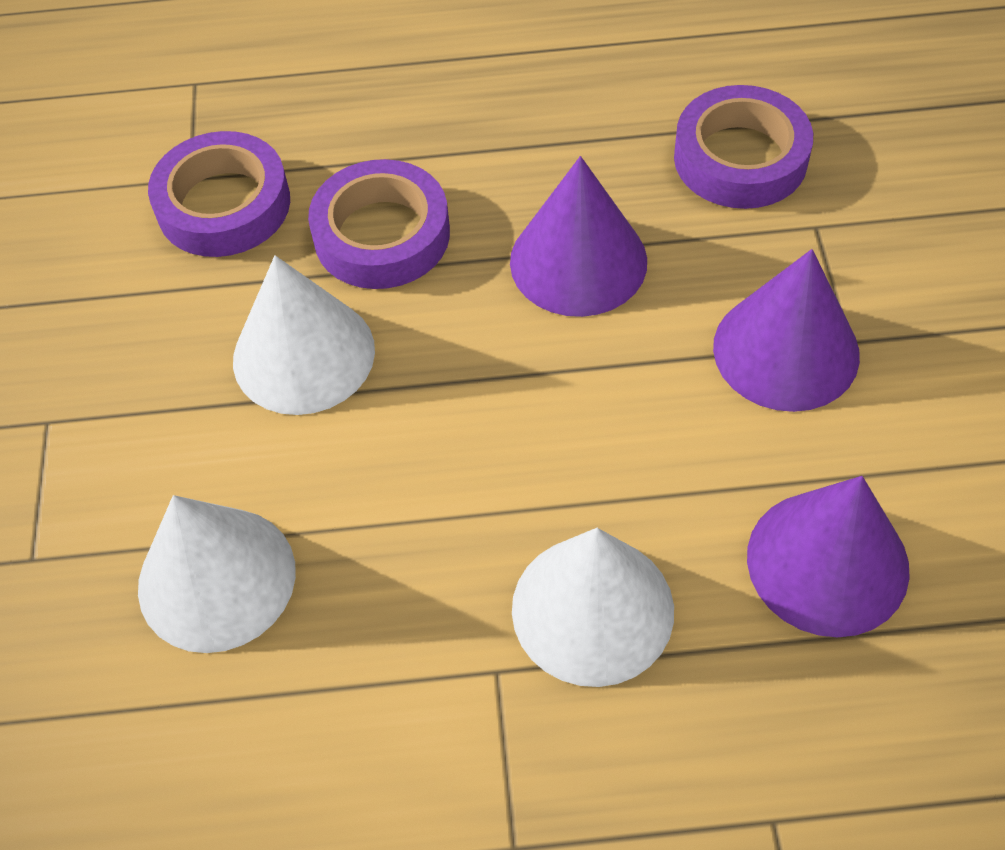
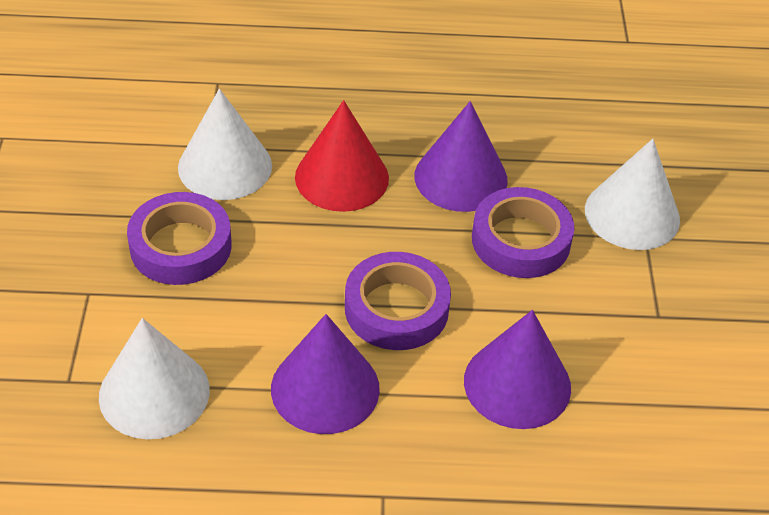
red cone: 0 -> 1

